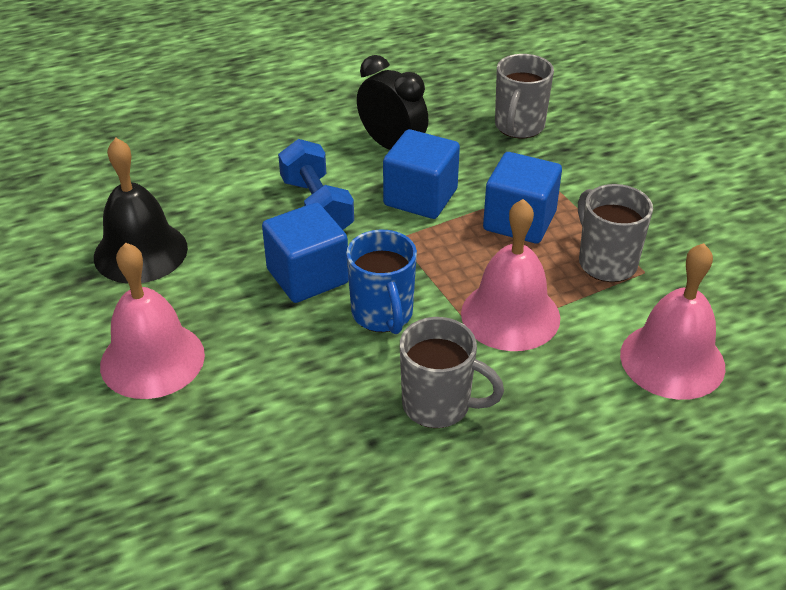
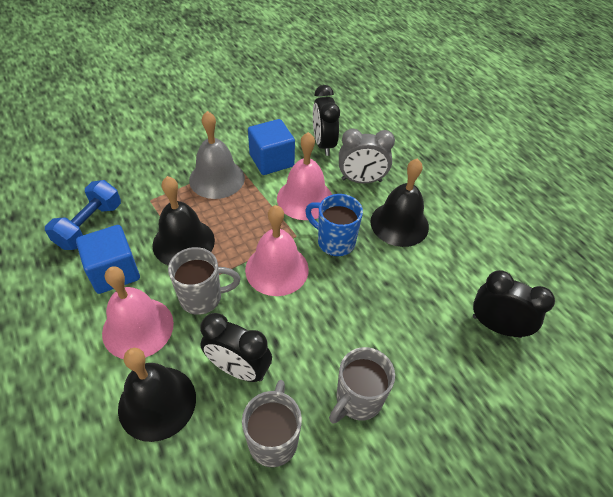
black bell: 1 -> 3
black clock: 1 -> 3
blue cube: 3 -> 2
grey bell: 0 -> 1
grey clock: 0 -> 1

